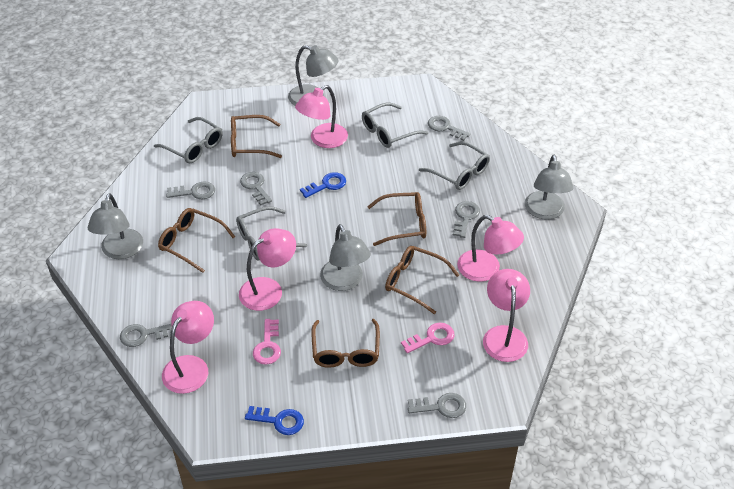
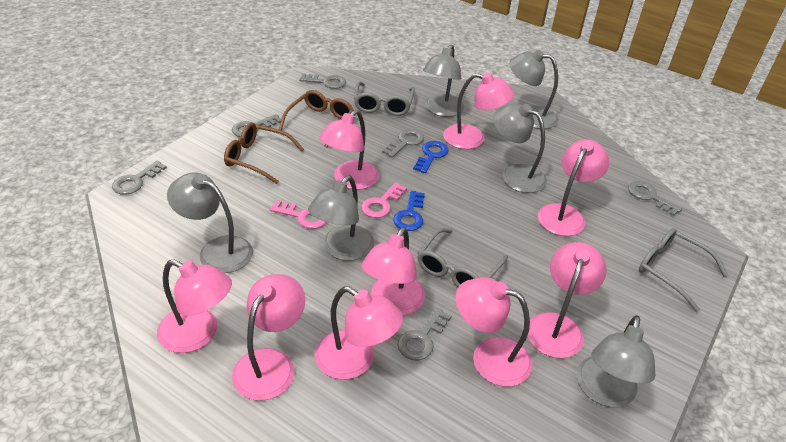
brown glasses: 5 -> 2
grey glasses: 4 -> 3
grey lamp: 4 -> 6
pink lamp: 5 -> 9

